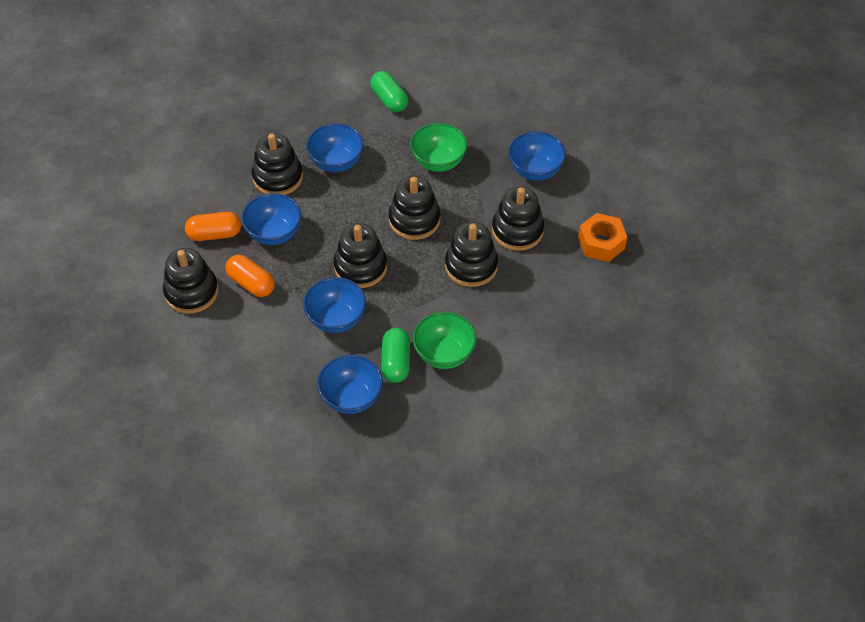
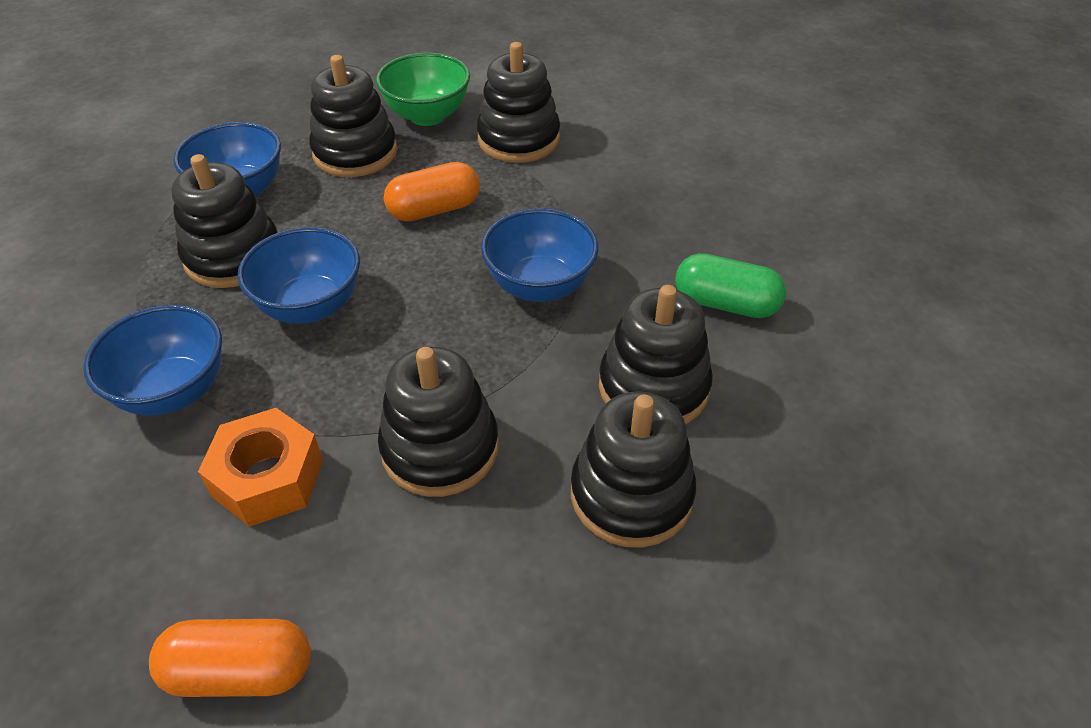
blue bowl: 5 -> 4
green bowl: 2 -> 1
green capsule: 2 -> 1

